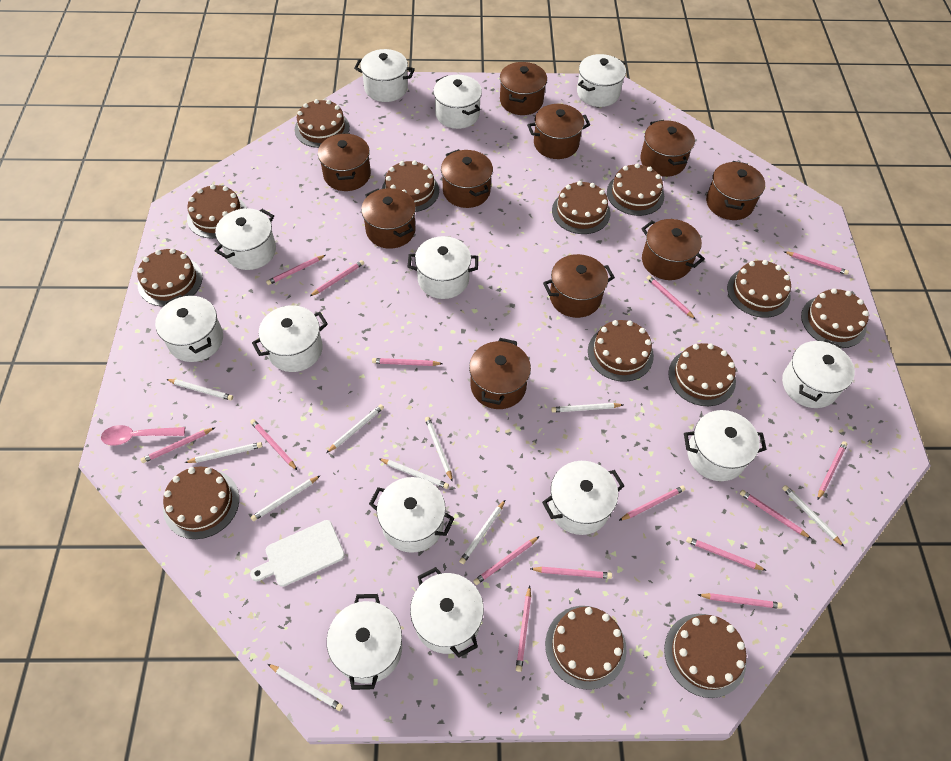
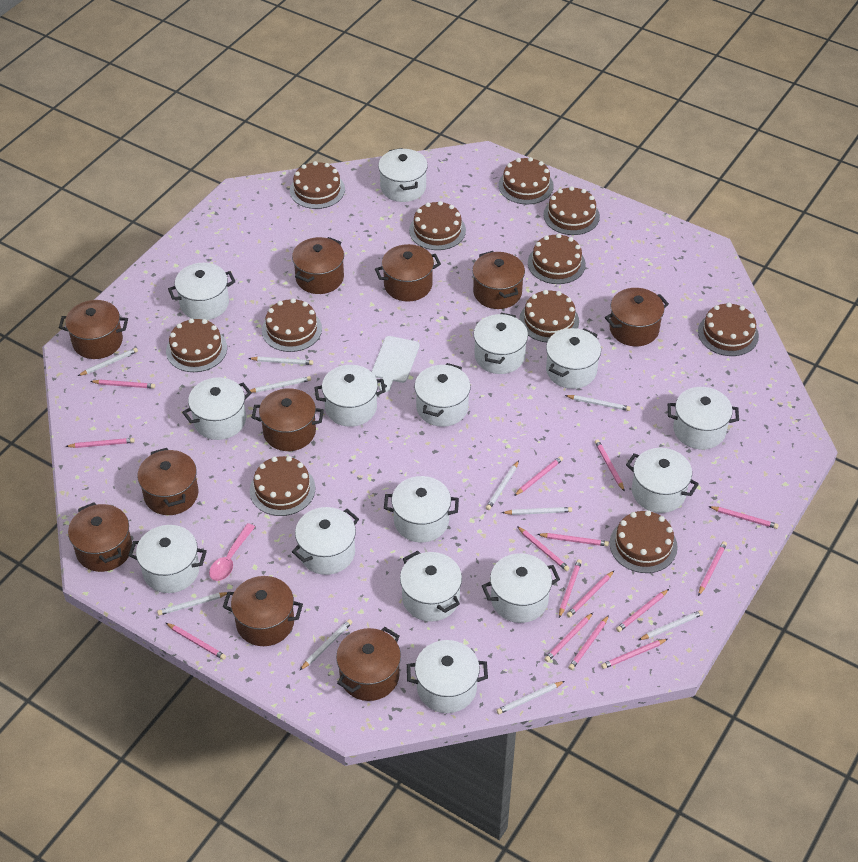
brown cake: 13 -> 11
white pot: 13 -> 15

